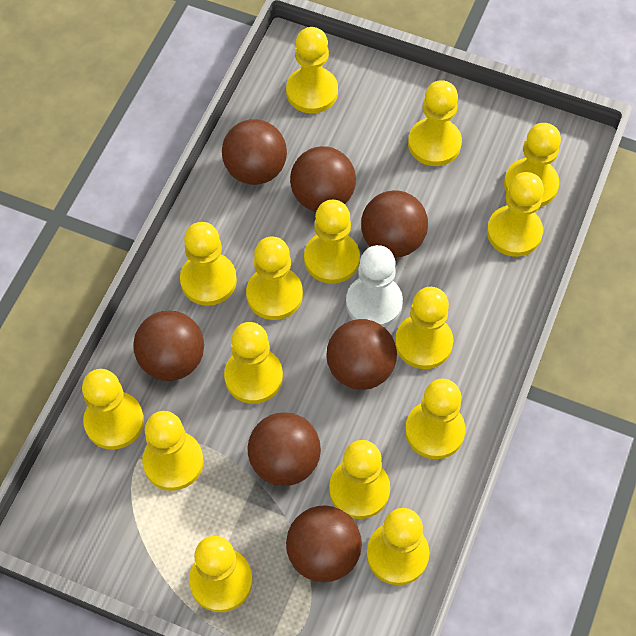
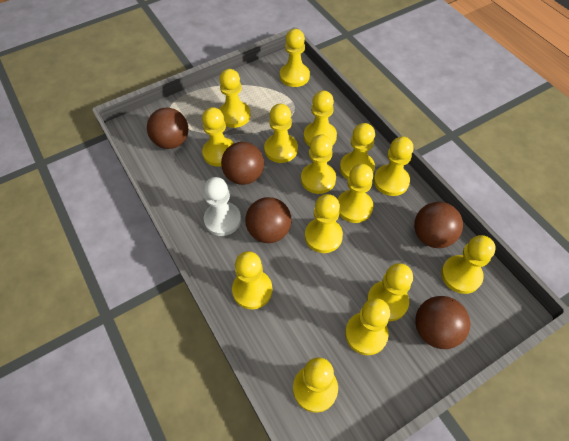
brown ball: 7 -> 5

